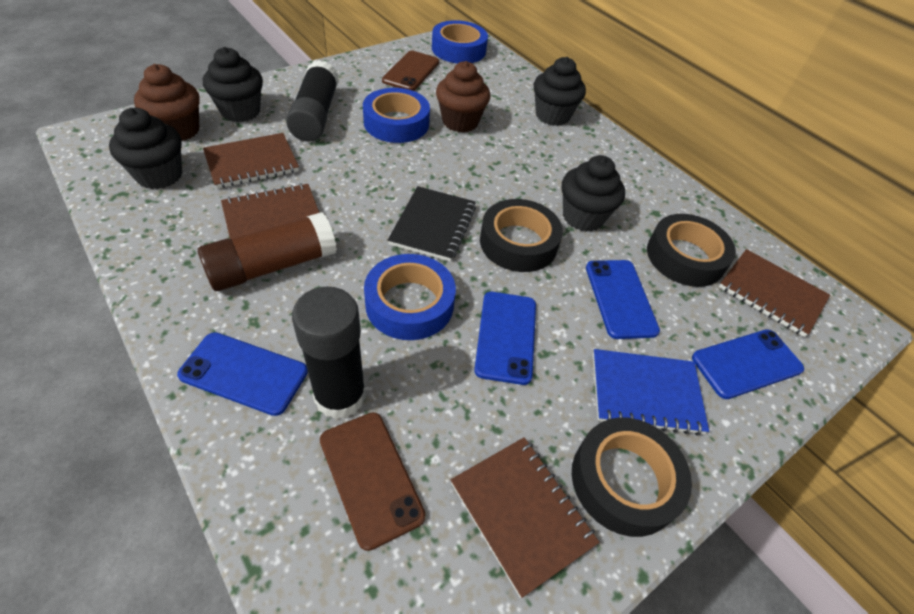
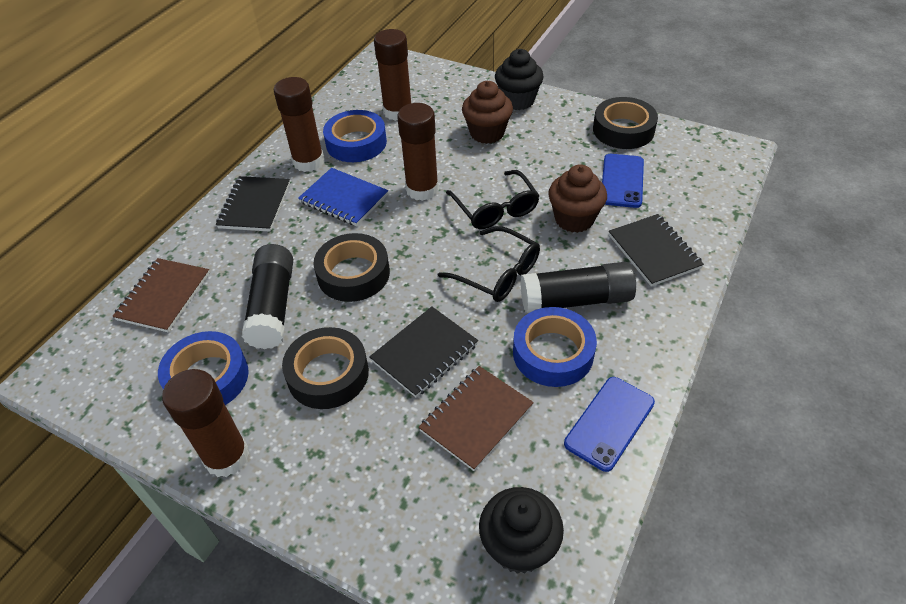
black cupcake: 4 -> 2
black glasses: 0 -> 2
black notebook: 1 -> 3
blue phone: 4 -> 2
brown glue stick: 1 -> 4
brown notebook: 4 -> 2
brown phone: 2 -> 0

